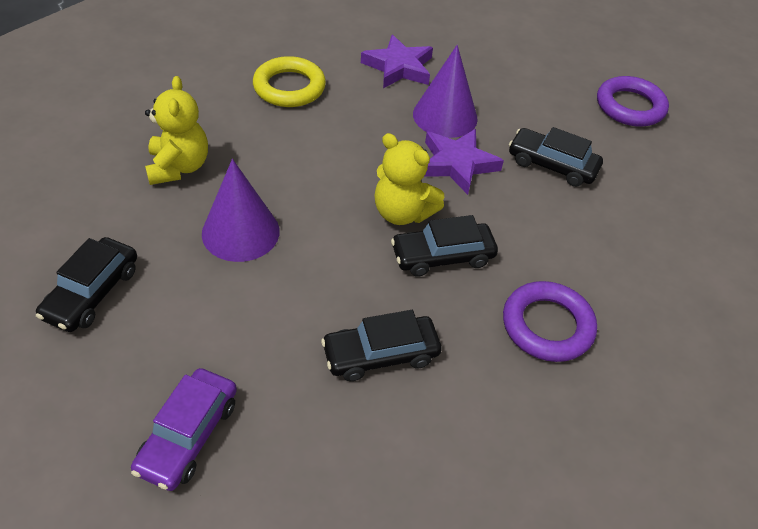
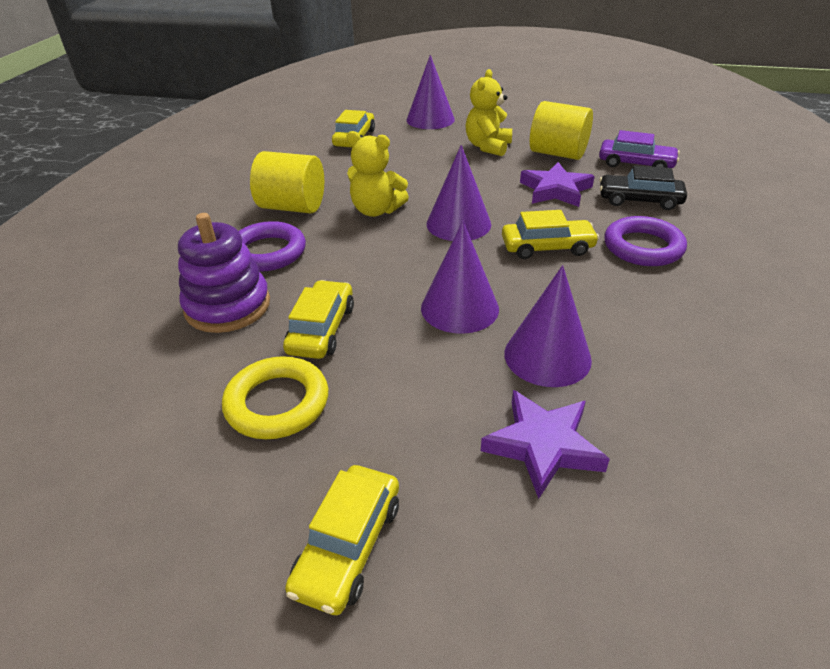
black car: 4 -> 1
purple cone: 2 -> 4
purple stacking toy: 0 -> 1
yellow car: 0 -> 4
yellow cylinder: 0 -> 2

